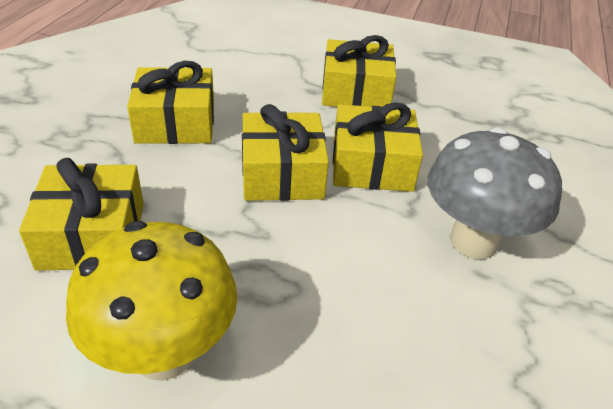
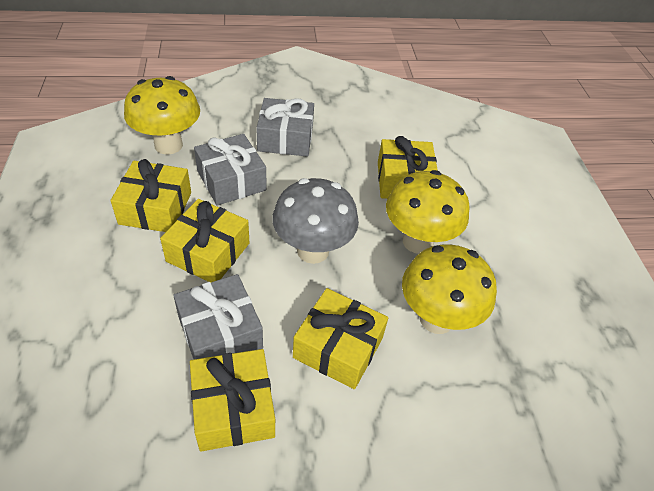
grey gift: 0 -> 3
yellow mushroom: 1 -> 3

